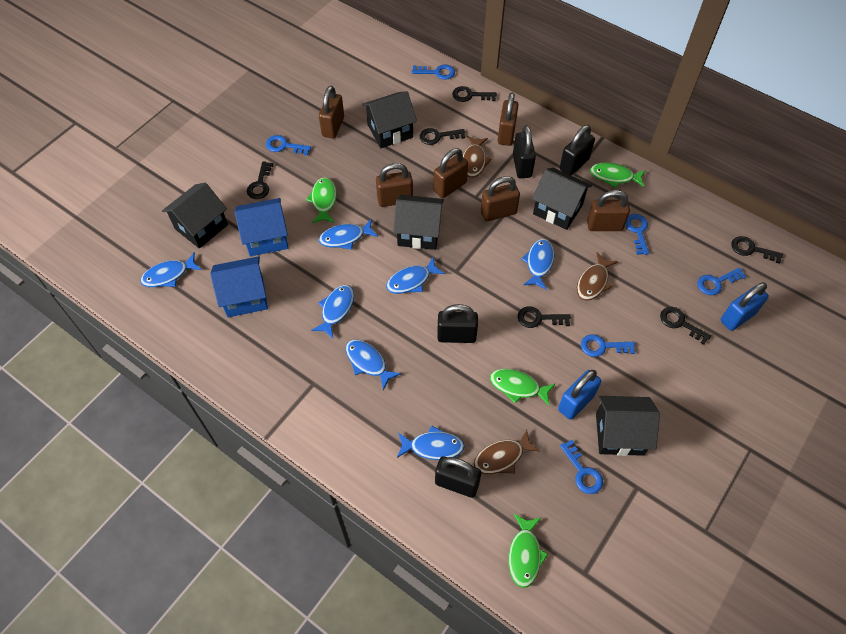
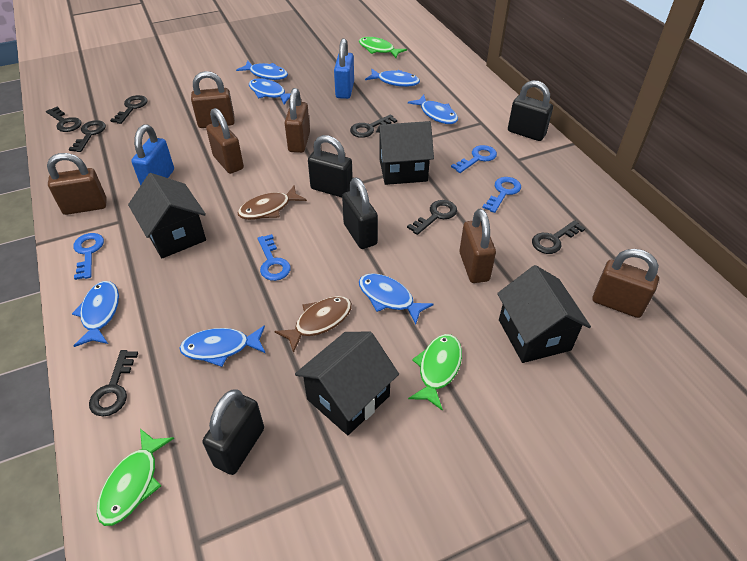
black house: 5 -> 4
black key: 6 -> 7
blue house: 2 -> 0
blue key: 6 -> 4
brown fish: 3 -> 2
green fish: 4 -> 3

